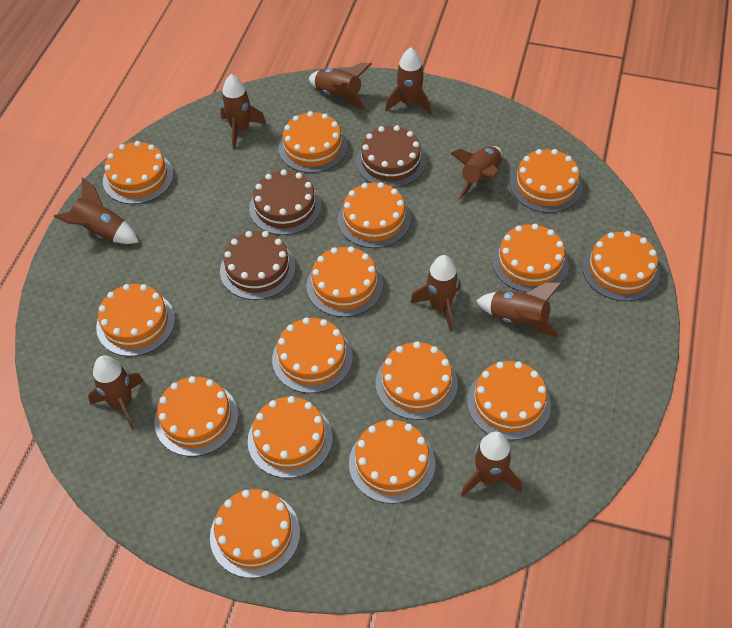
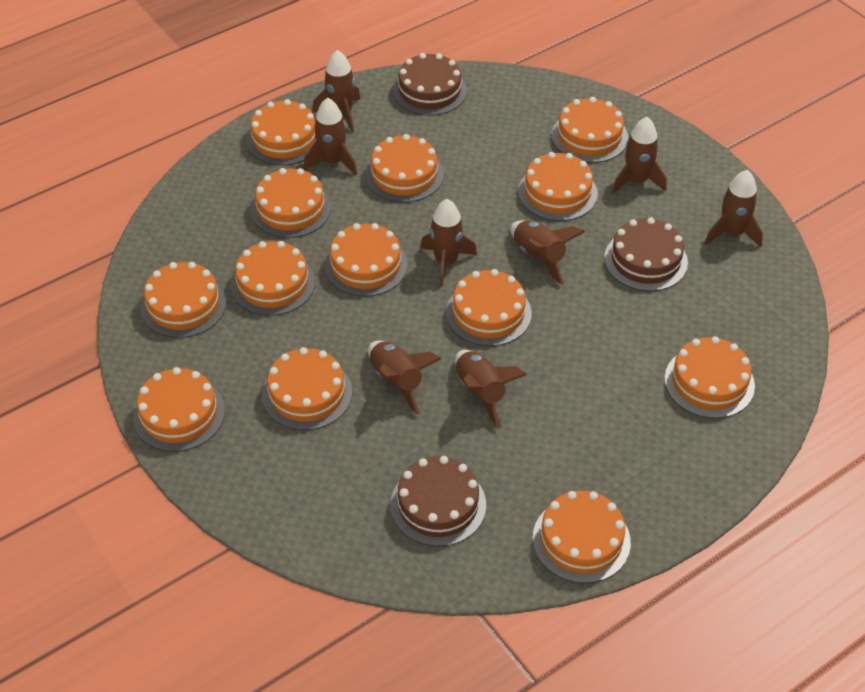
brown rocket: 9 -> 8
orange cake: 15 -> 13

